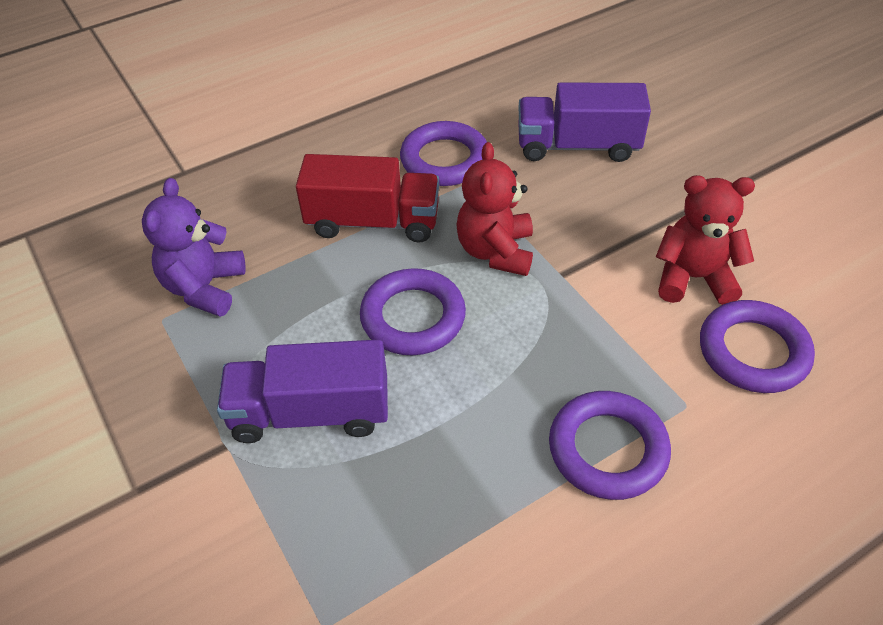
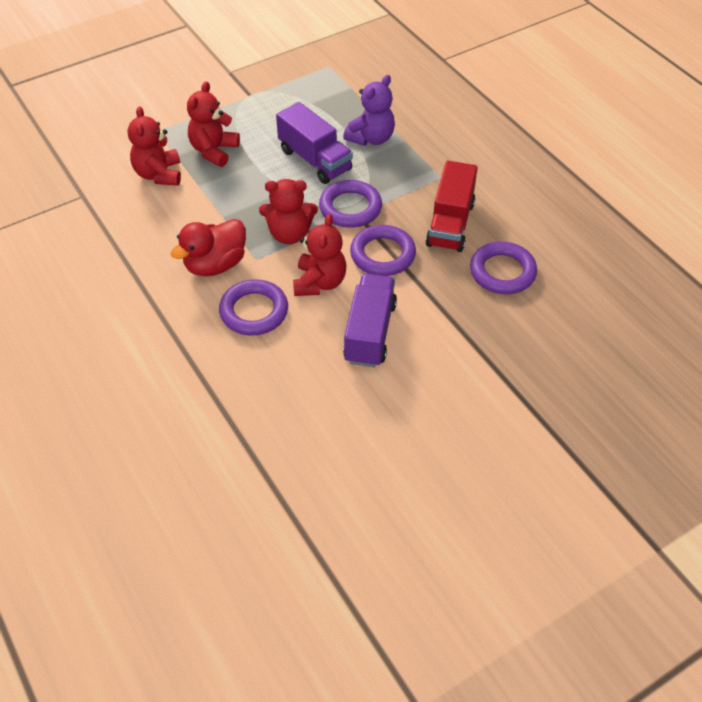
red duck: 0 -> 1
red teddy bear: 2 -> 4

